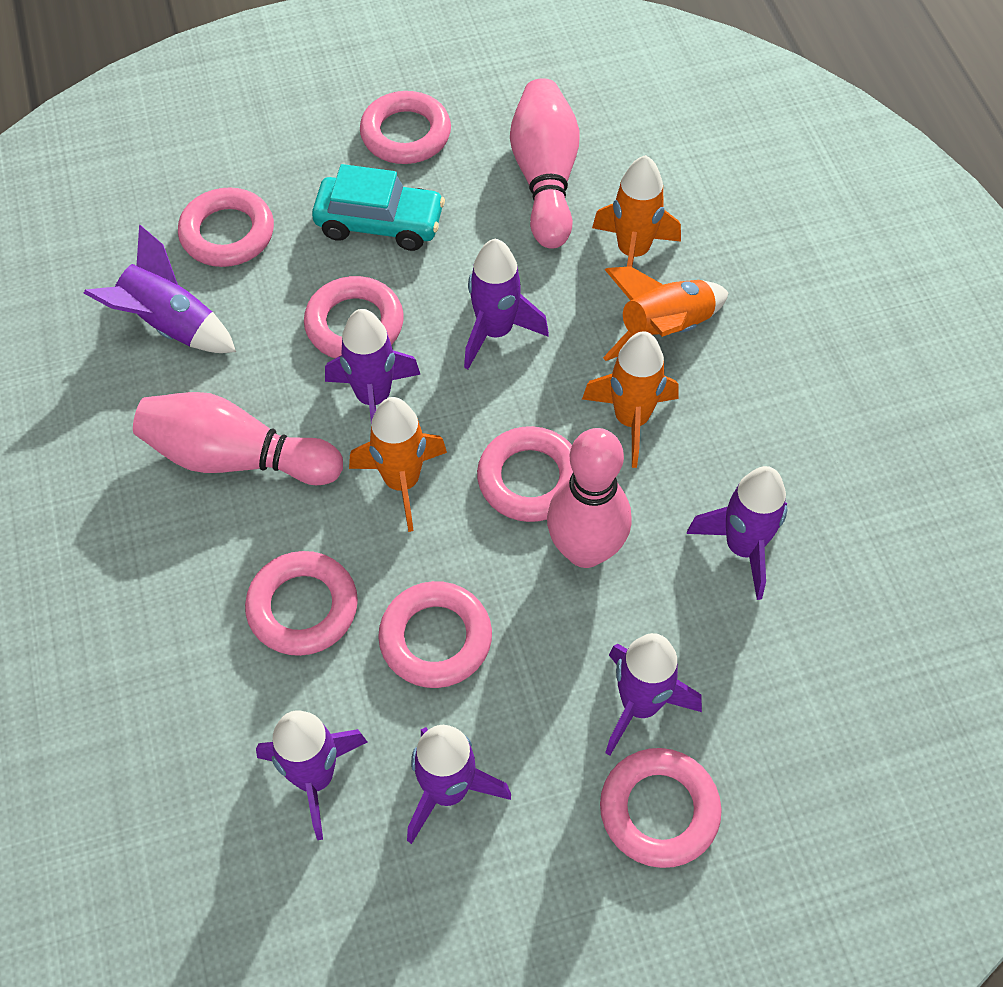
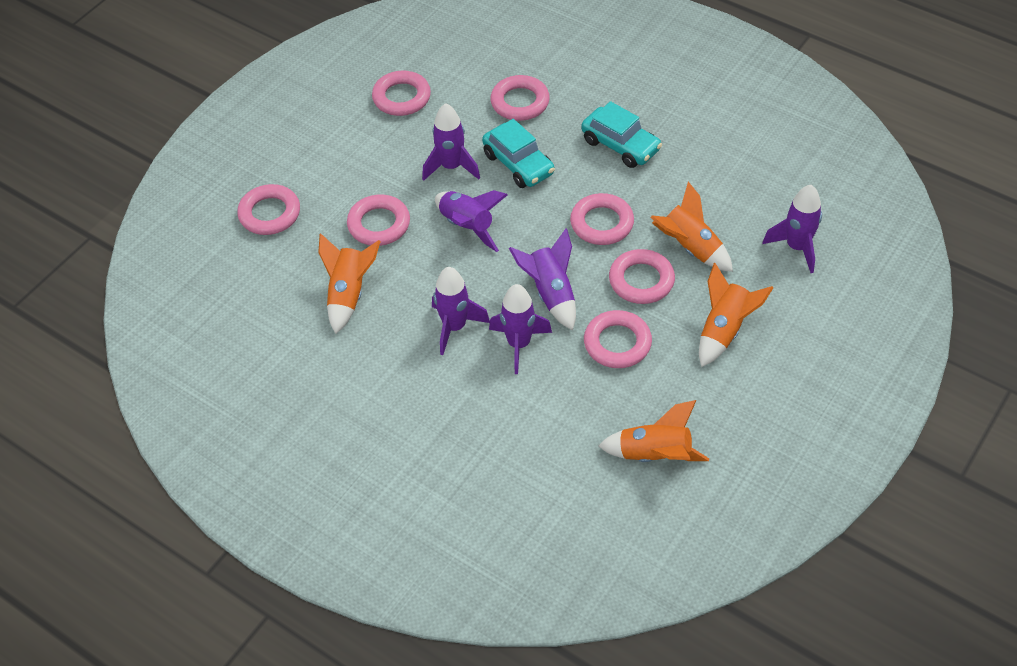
pink bowling pin: 3 -> 0
purple rocket: 7 -> 6
turquoise car: 1 -> 2

